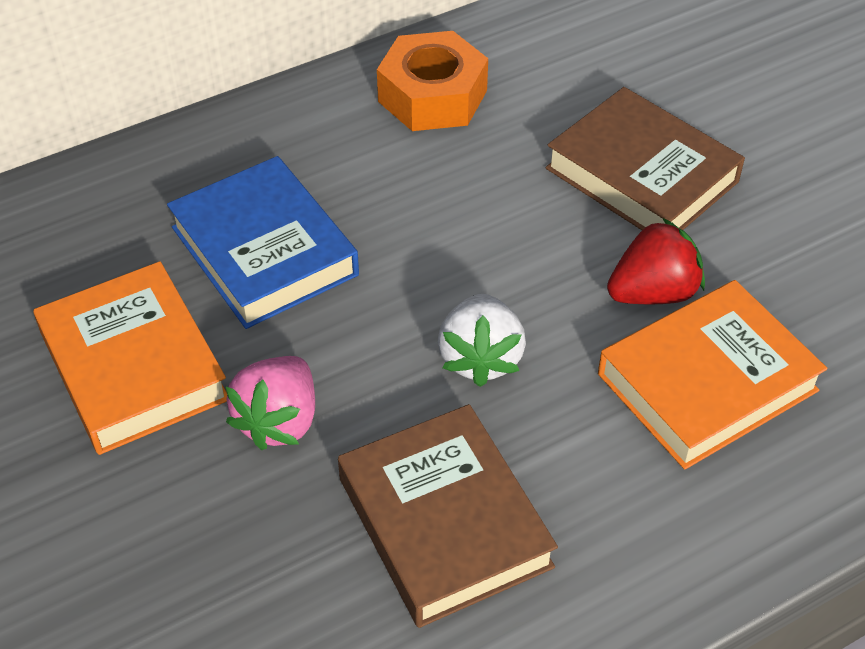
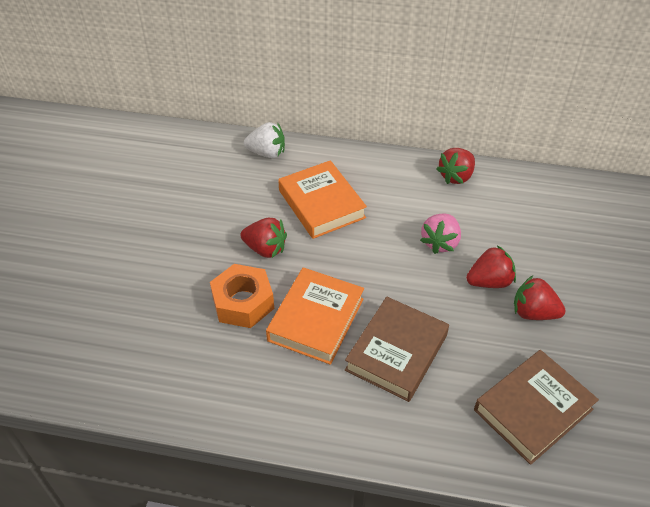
blue book: 1 -> 0
red strawberry: 1 -> 4

